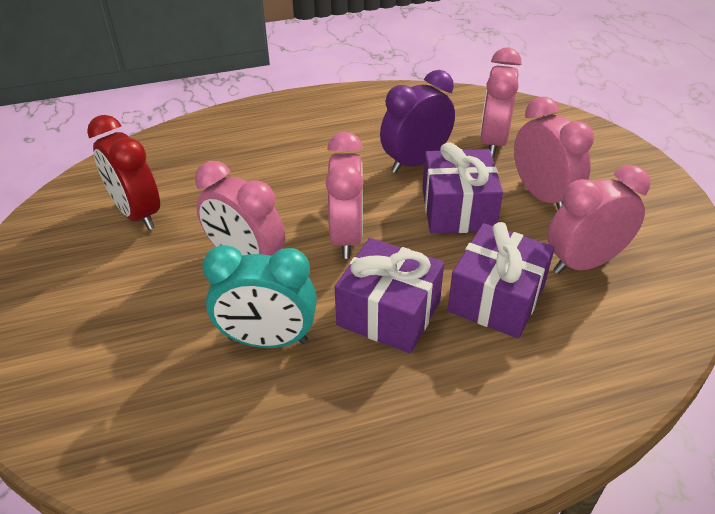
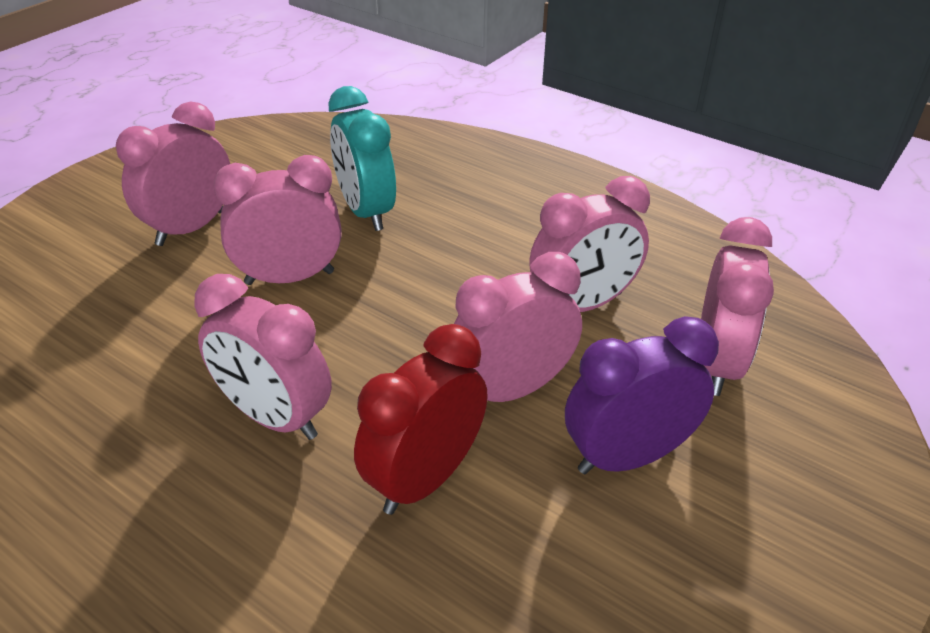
pink clock: 5 -> 6
purple gift: 3 -> 0

